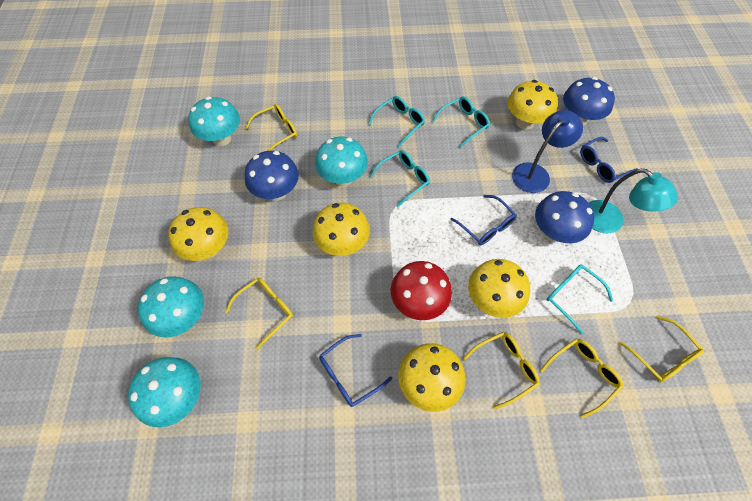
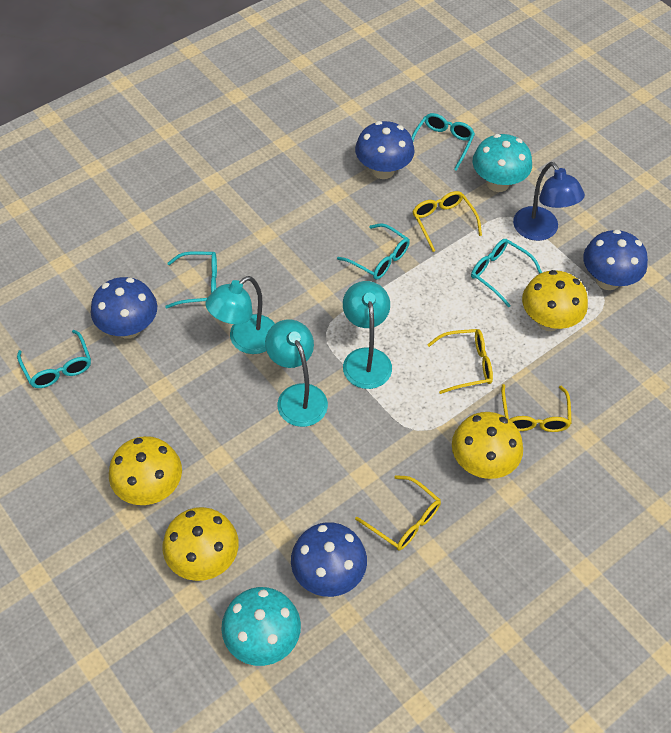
blue glasses: 3 -> 0
blue mushroom: 3 -> 4
red mushroom: 1 -> 0
turquoise glasses: 4 -> 5
turquoise lamp: 1 -> 3
turquoise mushroom: 4 -> 2
yellow glasses: 5 -> 4
yellow mushroom: 5 -> 4

